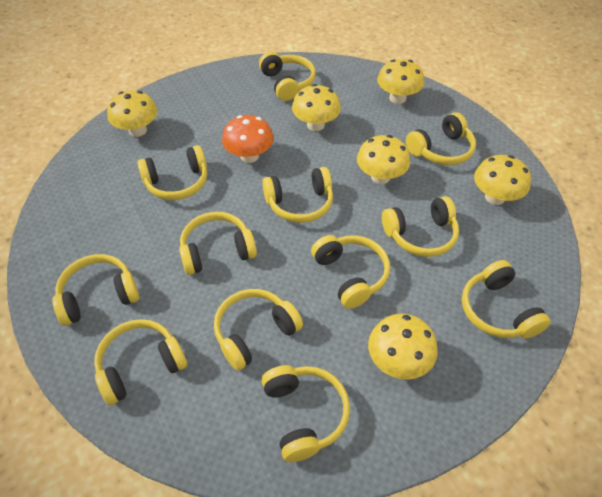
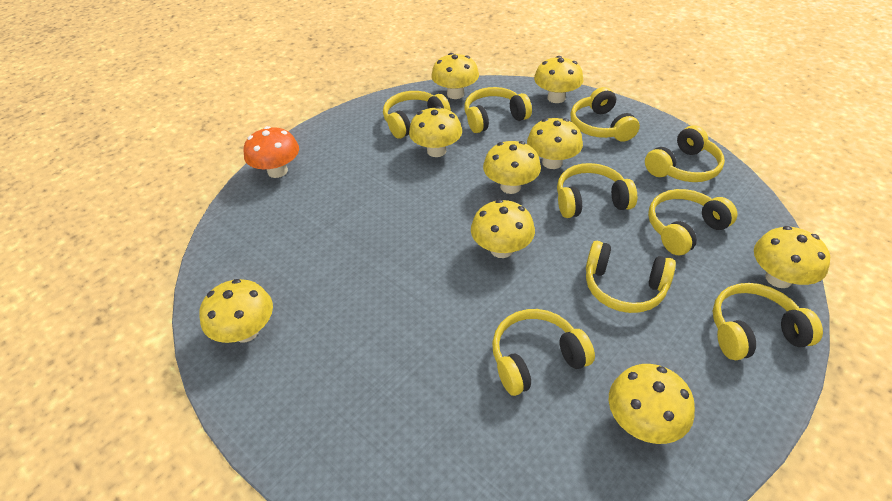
yellow headphones: 12 -> 9
yellow mushroom: 6 -> 9

